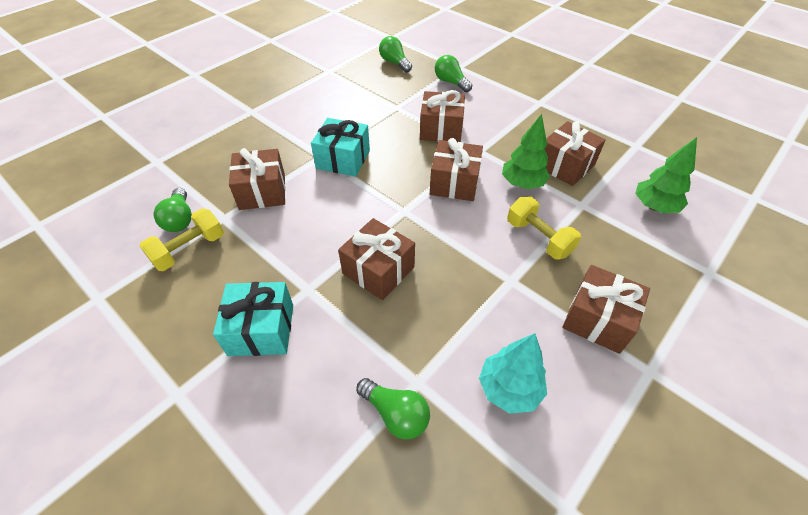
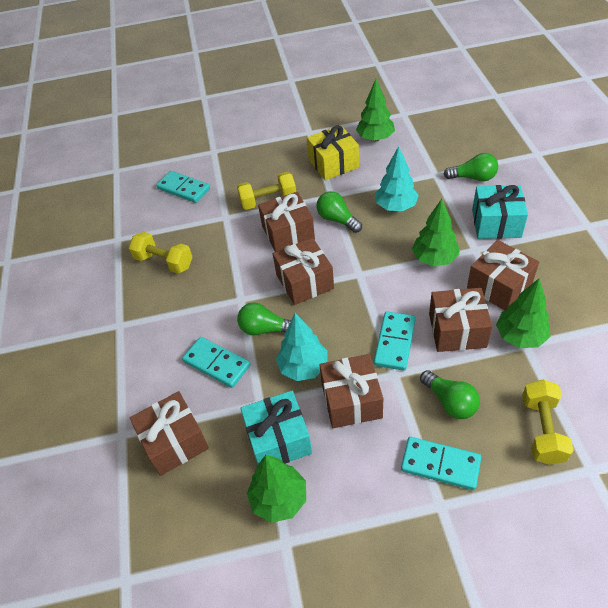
green tree: 2 -> 4
turquoise domino: 0 -> 4
turquoise tree: 1 -> 2
yellow dumbbell: 2 -> 3
yellow gift: 0 -> 1

